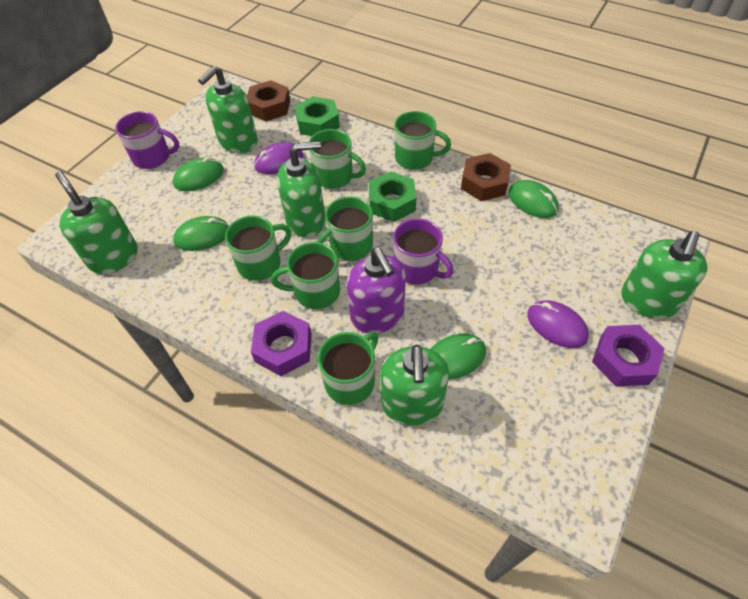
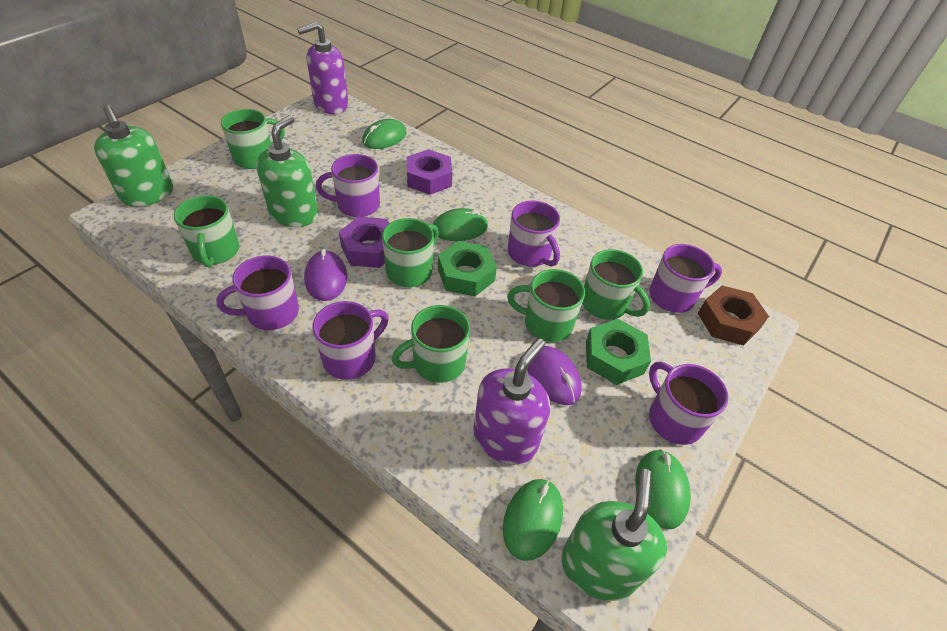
brown nut: 2 -> 1
green soap dispenser: 5 -> 3
purple mug: 2 -> 6
purple soap dispenser: 1 -> 2

